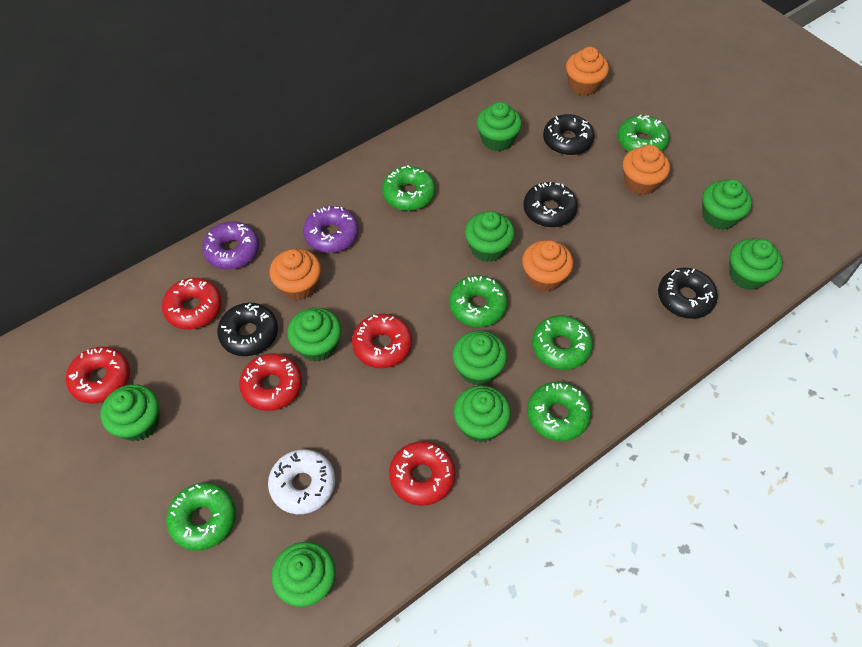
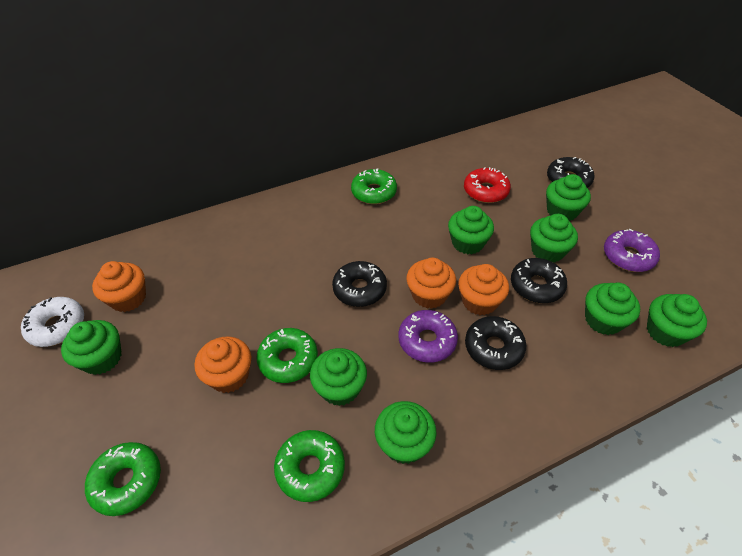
green cupcake: 9 -> 8
green donut: 6 -> 4
red donut: 5 -> 1

